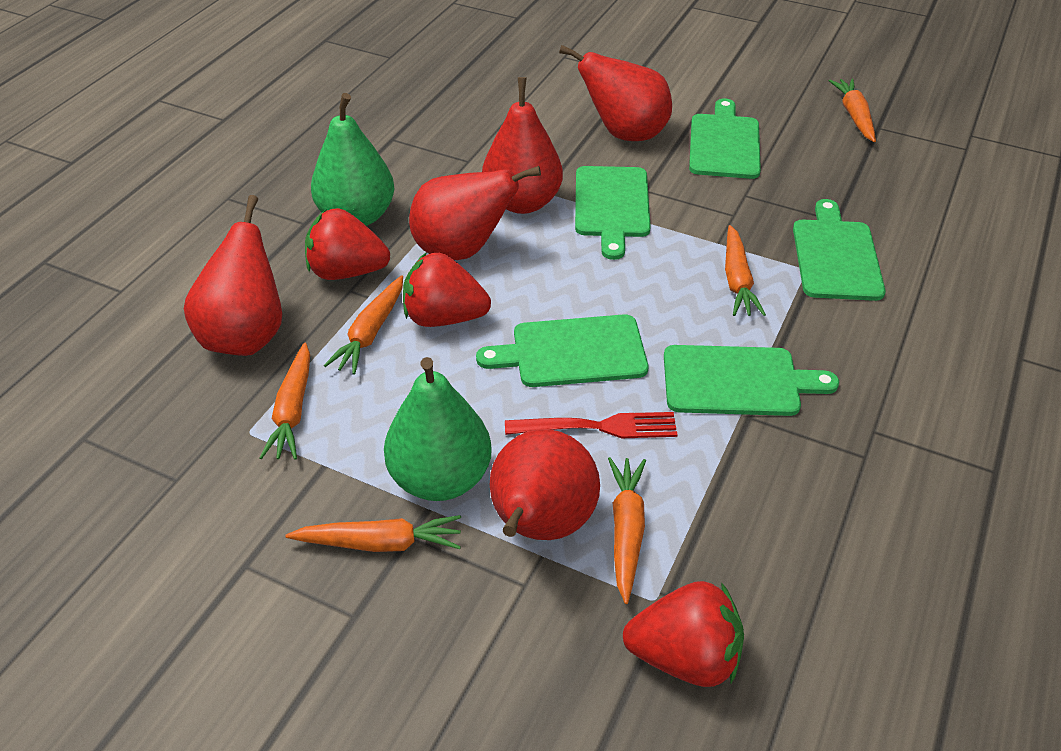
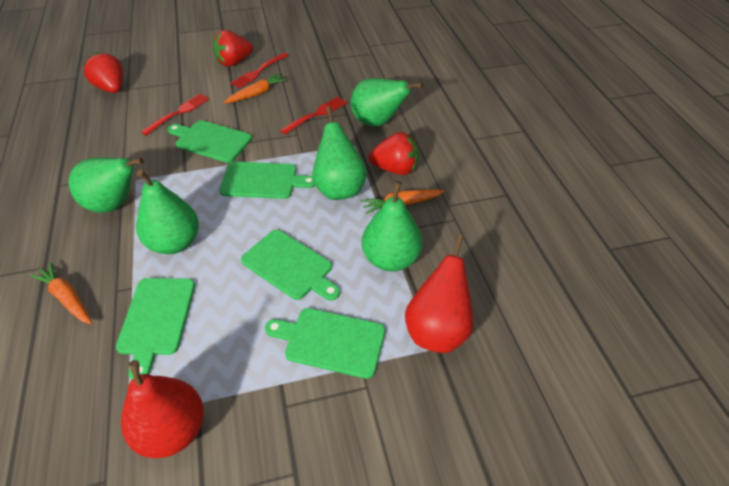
green pear: 2 -> 5
orange carrot: 6 -> 3
red fork: 1 -> 3
red pear: 5 -> 2

